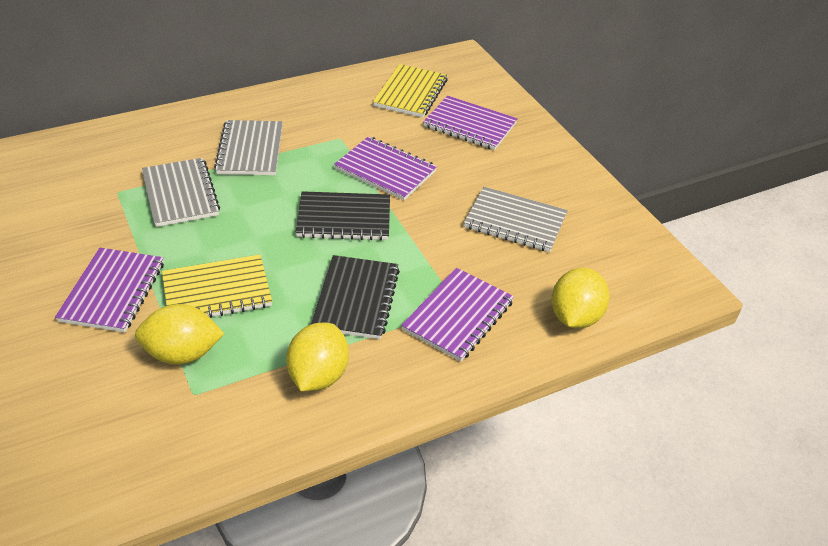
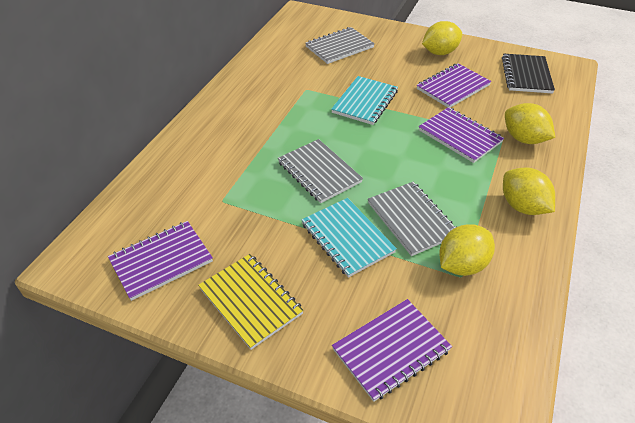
black notebook: 2 -> 1
turquoise notebook: 0 -> 2
yellow lemon: 3 -> 4
yellow notebook: 2 -> 1

